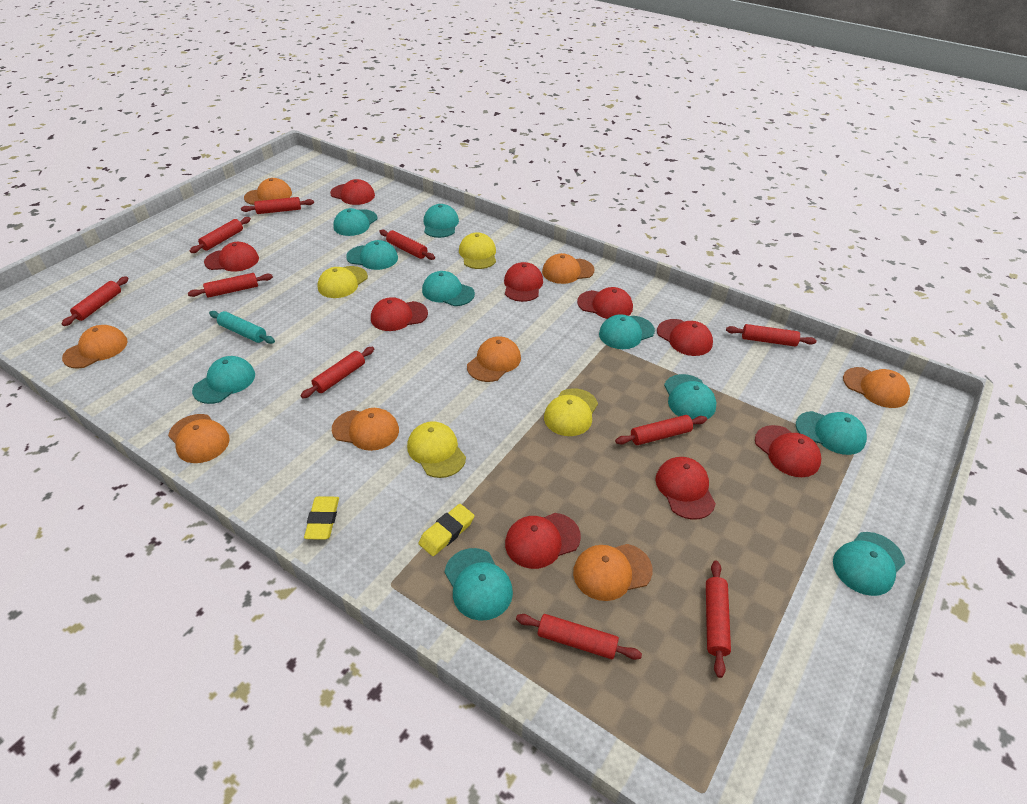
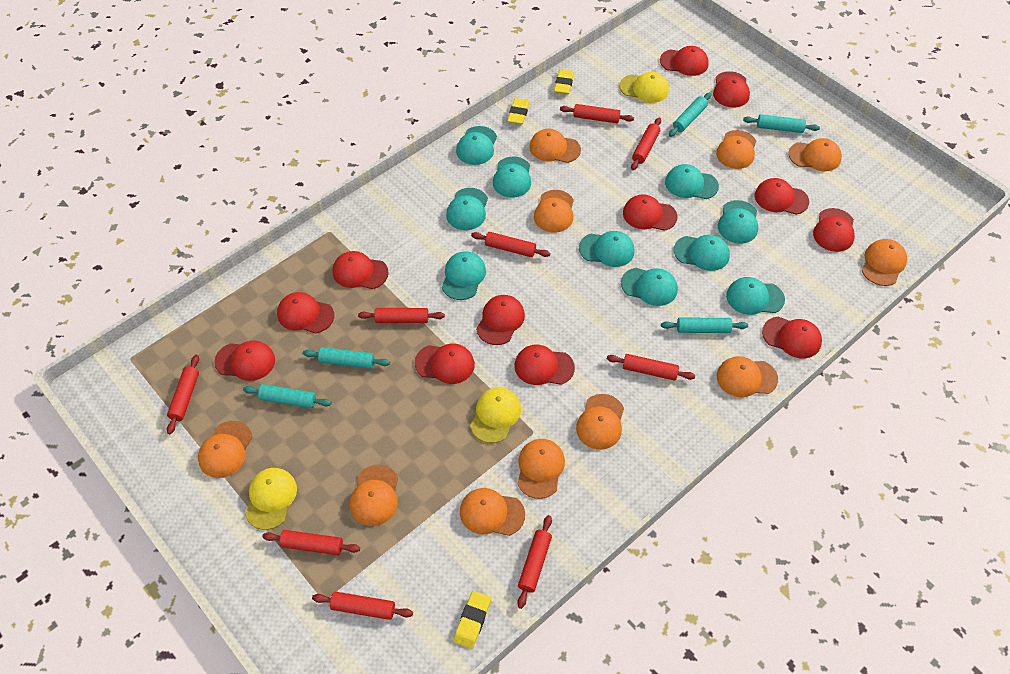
orange cap: 8 -> 11
red cap: 9 -> 12
red rolling pin: 10 -> 9
turquoise rolling pin: 1 -> 5
yellow cap: 4 -> 3
yellow eraser: 2 -> 3

